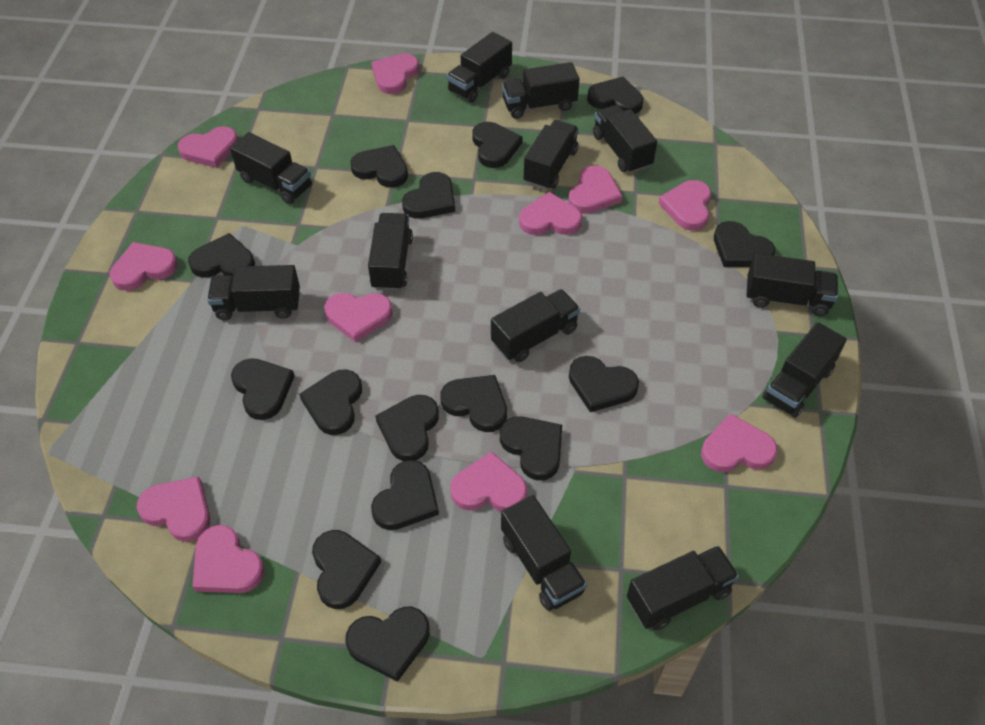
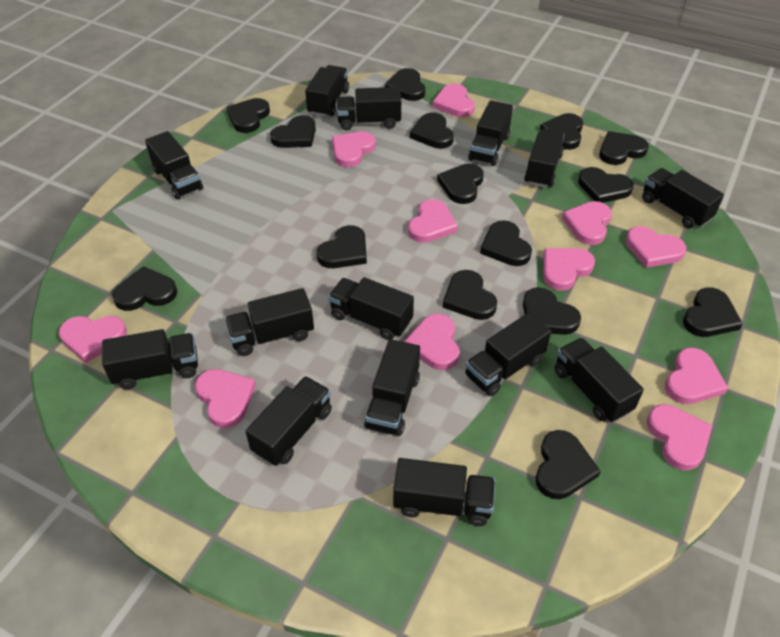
black truck: 12 -> 14

